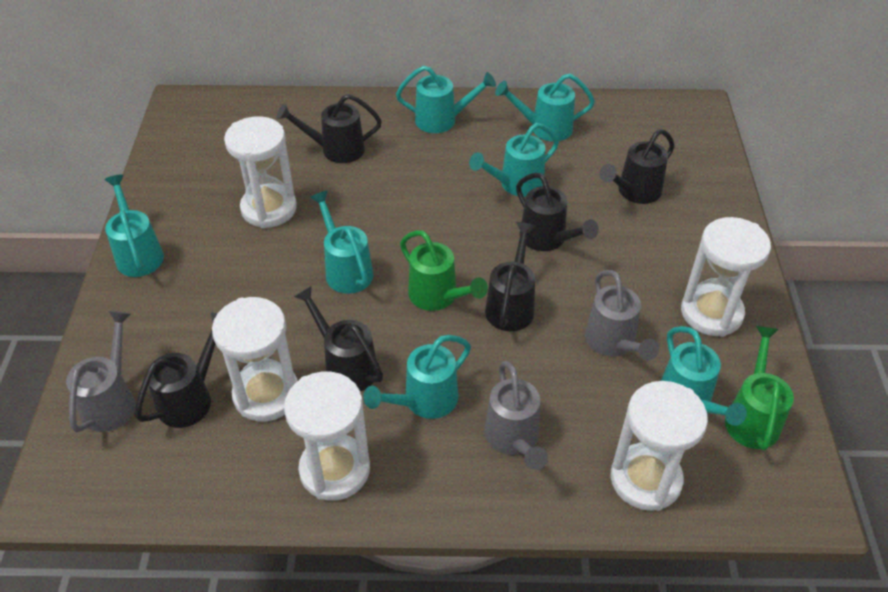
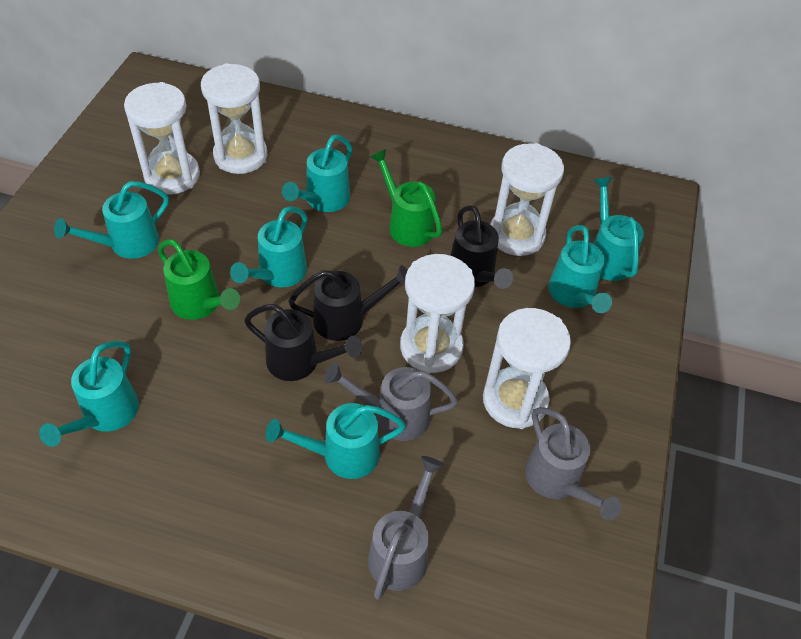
black watering can: 6 -> 3

